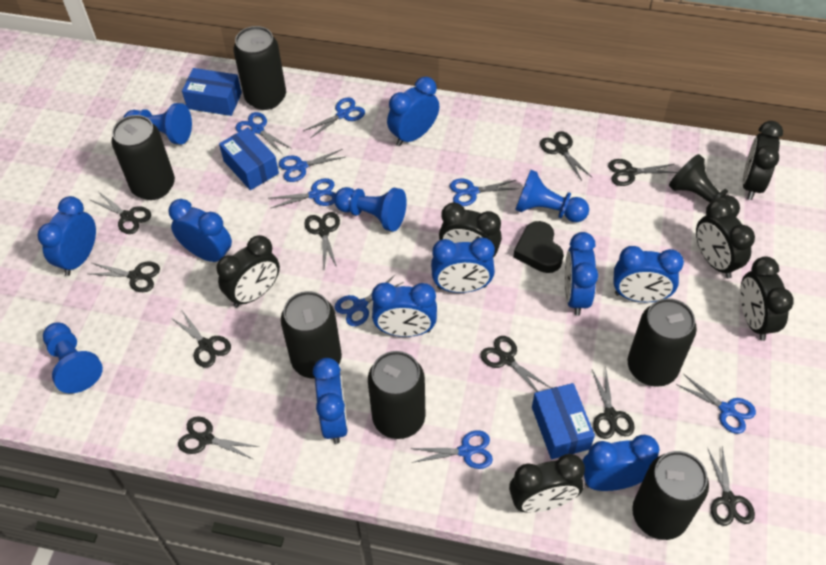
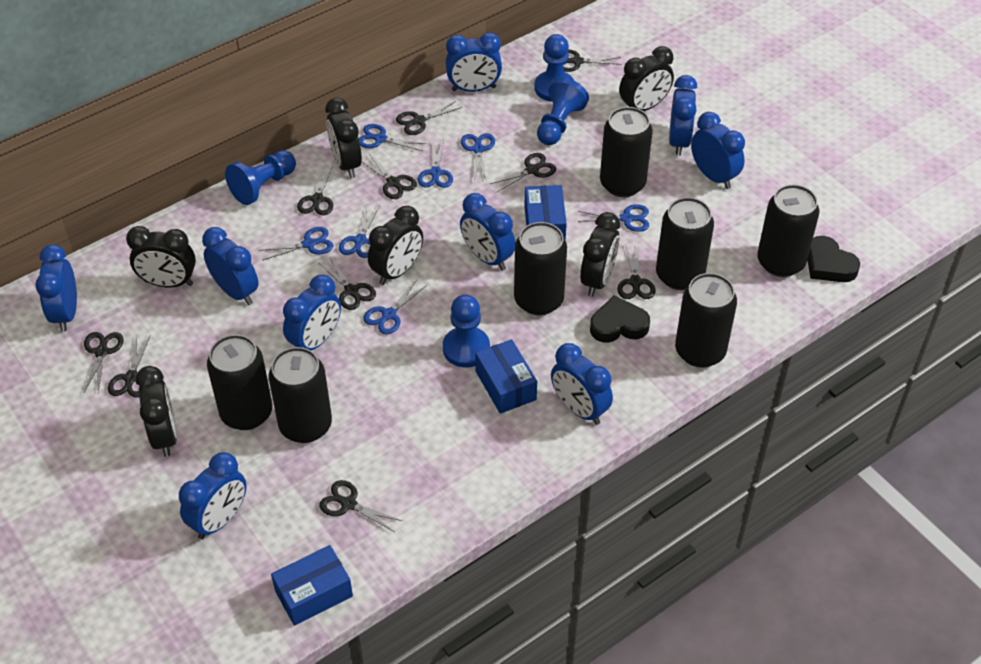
black can: 6 -> 7
black heart: 1 -> 2
black pawn: 1 -> 0
blue scissors: 8 -> 7

